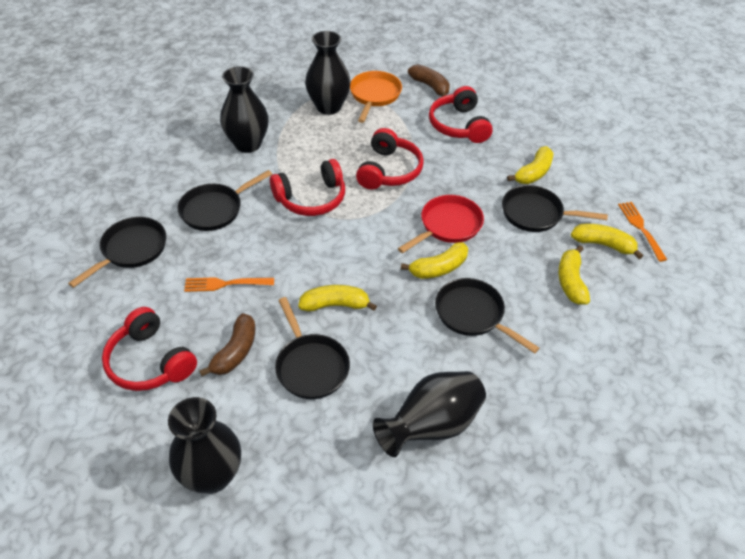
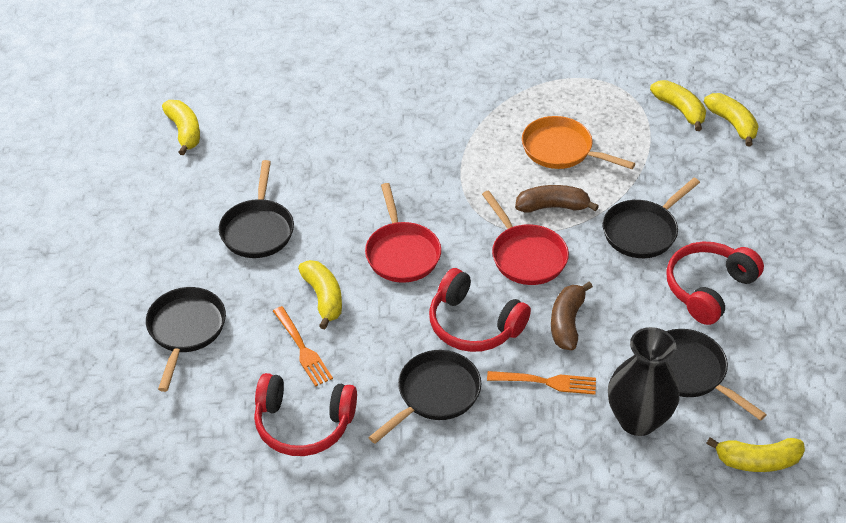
black vase: 4 -> 1
red headphones: 4 -> 3
red pan: 1 -> 2

